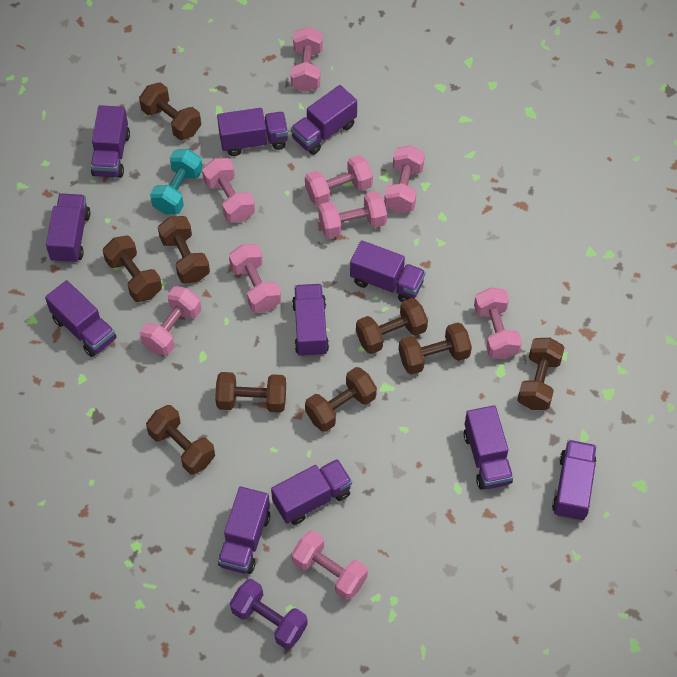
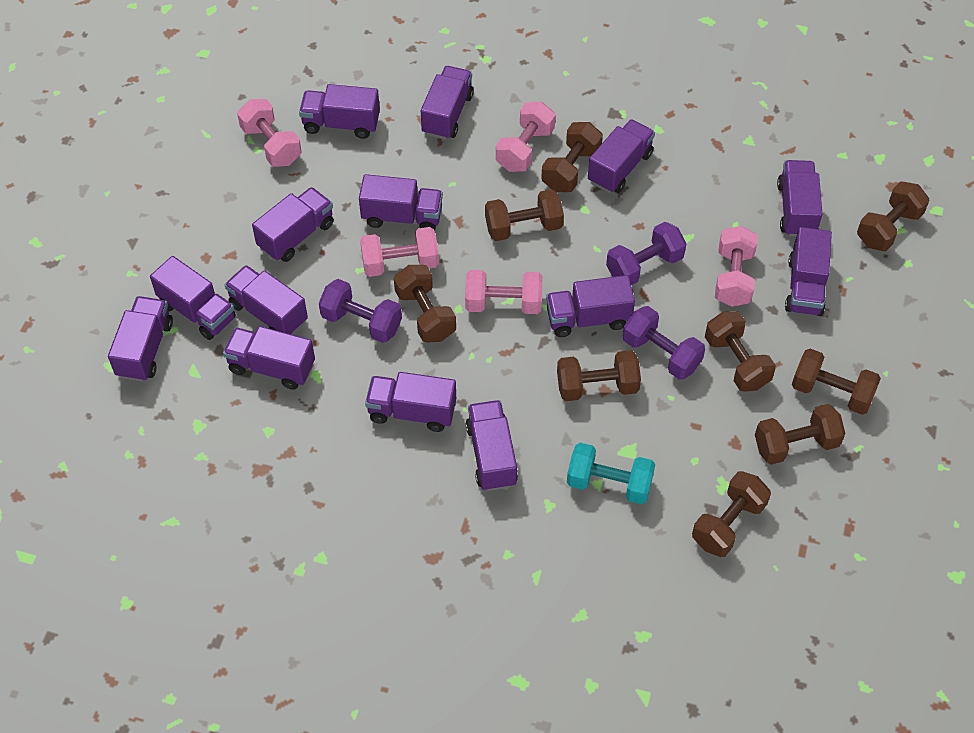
pink dumbbell: 9 -> 5
purple dumbbell: 1 -> 3
purple truck: 11 -> 14

